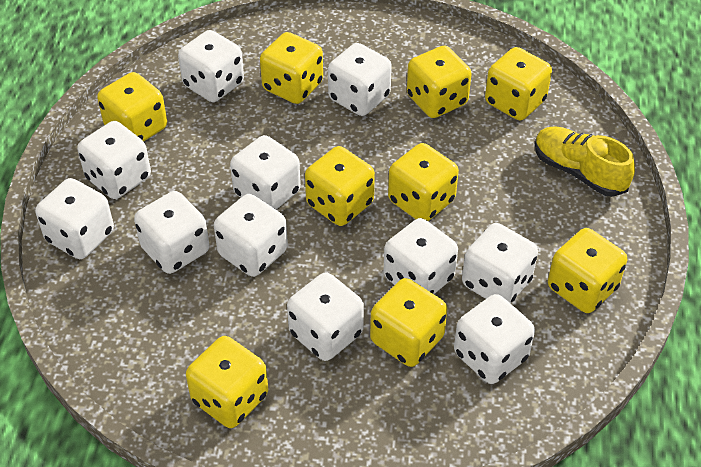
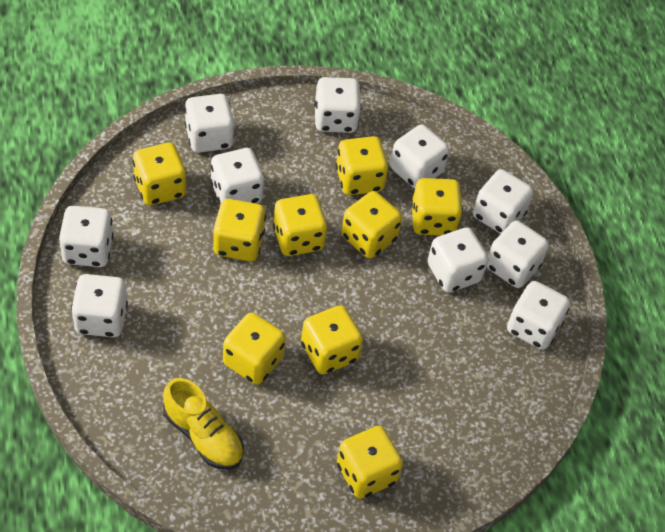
white dice: 11 -> 10

